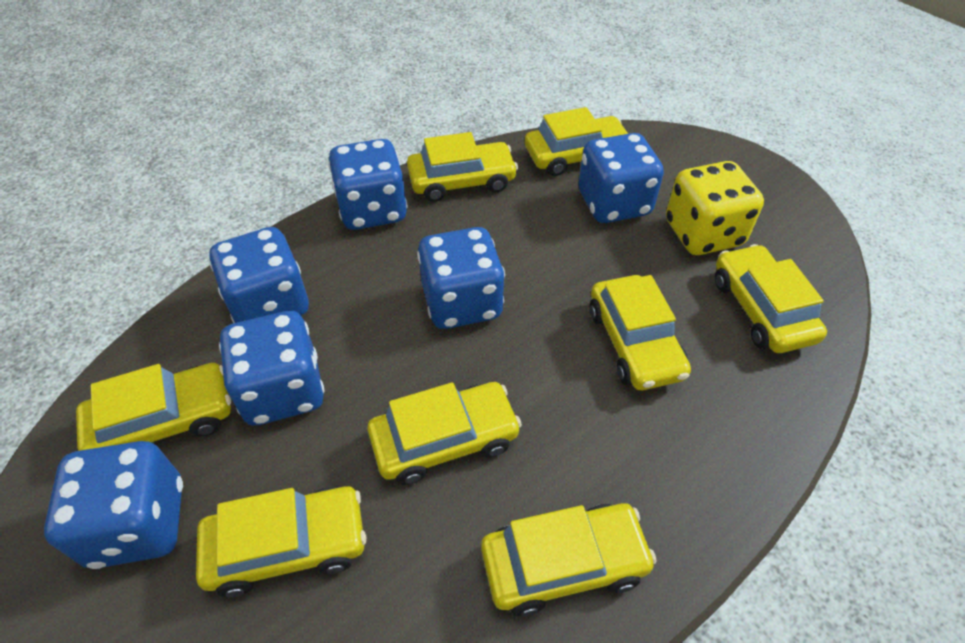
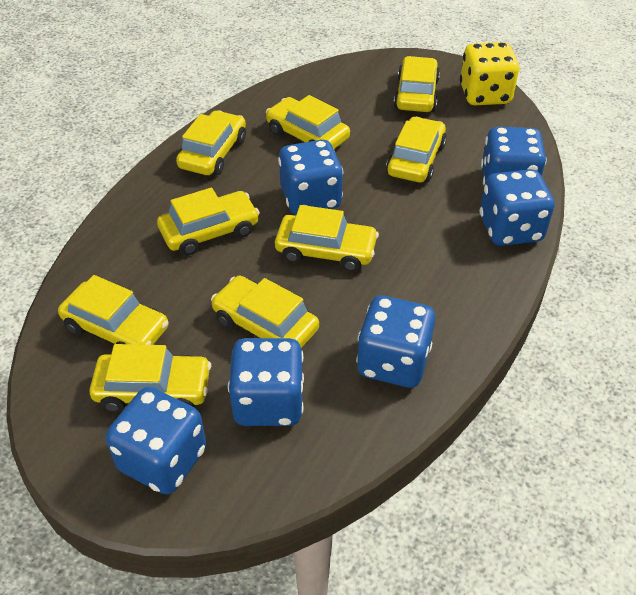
yellow car: 8 -> 9

